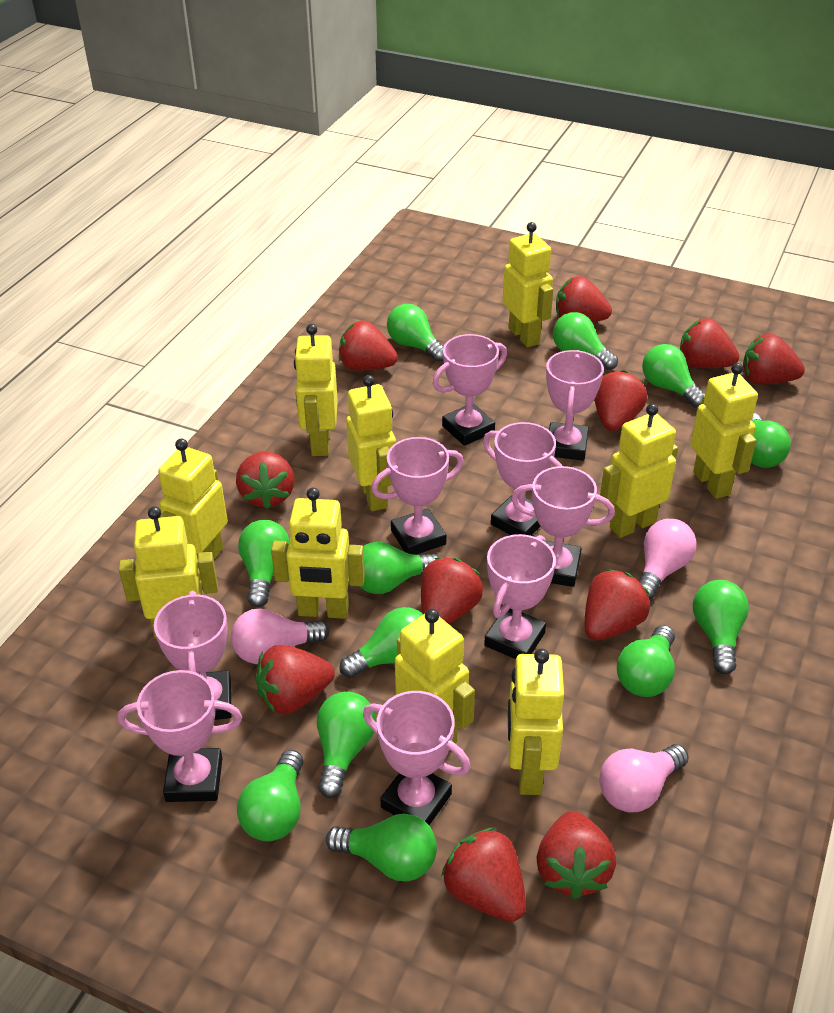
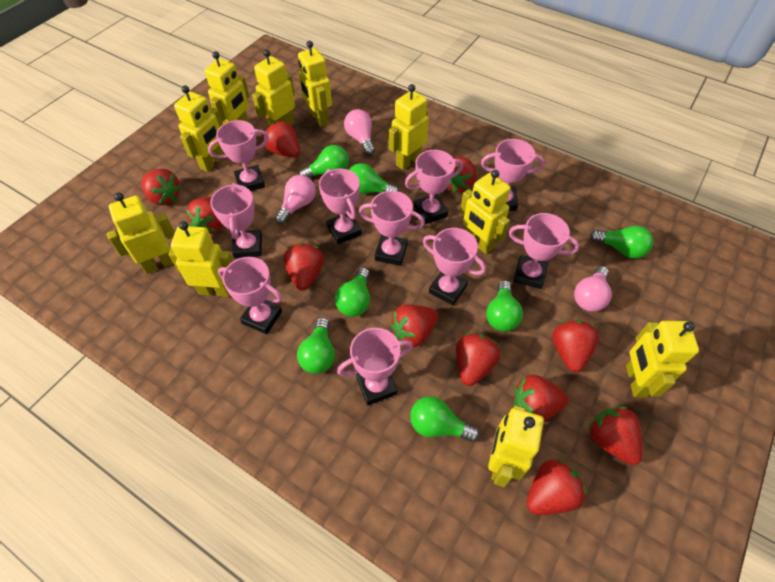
green light bulb: 12 -> 7
pink trophy: 9 -> 10

